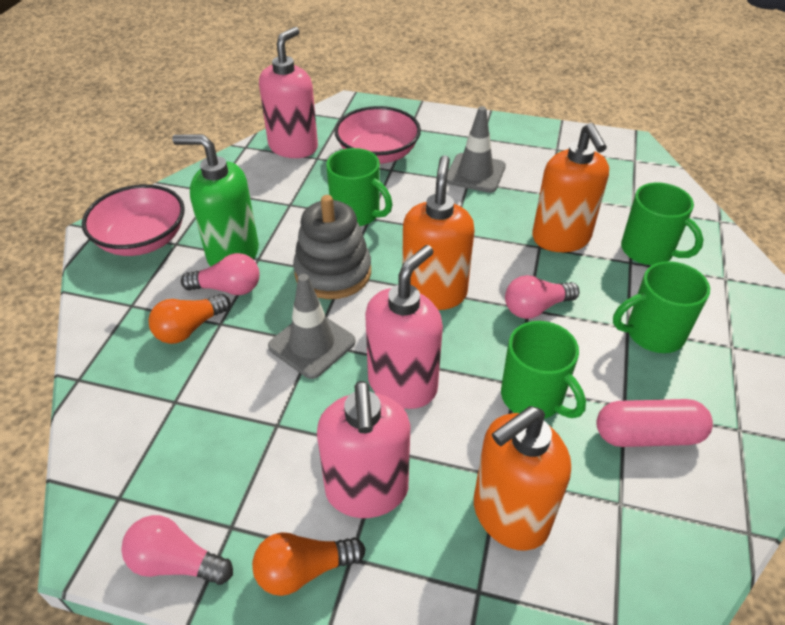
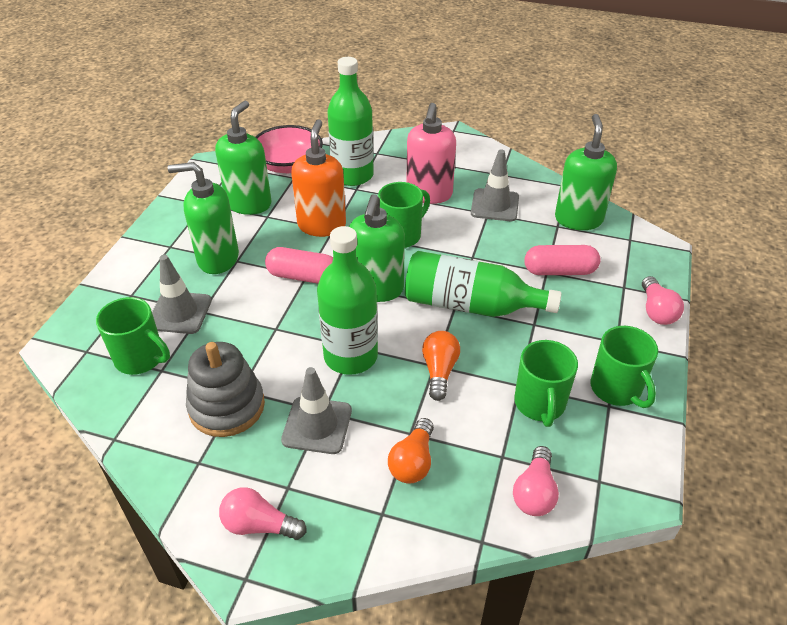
green bottle: 0 -> 3
green soap dispenser: 1 -> 4
grey traffic cone: 2 -> 3
orange soap dispenser: 3 -> 1
pink bowl: 2 -> 1
pink capsule: 1 -> 2
pink soap dispenser: 3 -> 1

